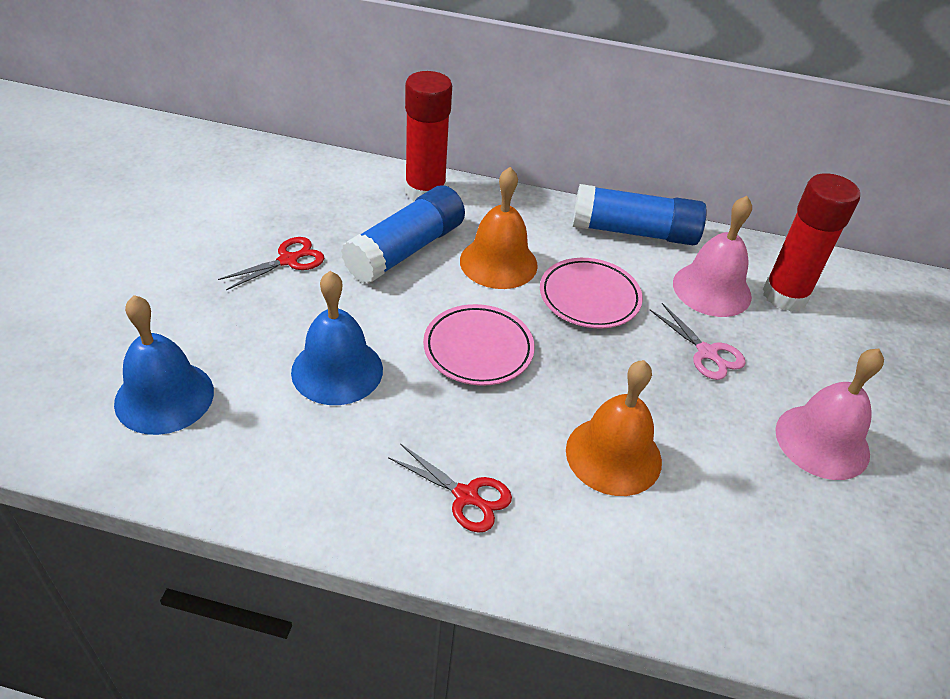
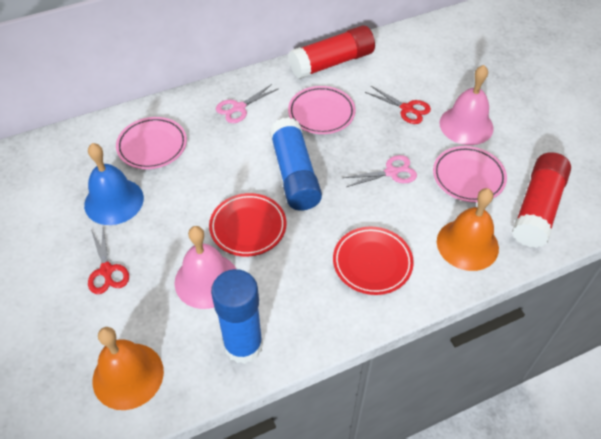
blue bell: 2 -> 1
pink plate: 2 -> 3
pink scissors: 1 -> 2
red plate: 0 -> 2

